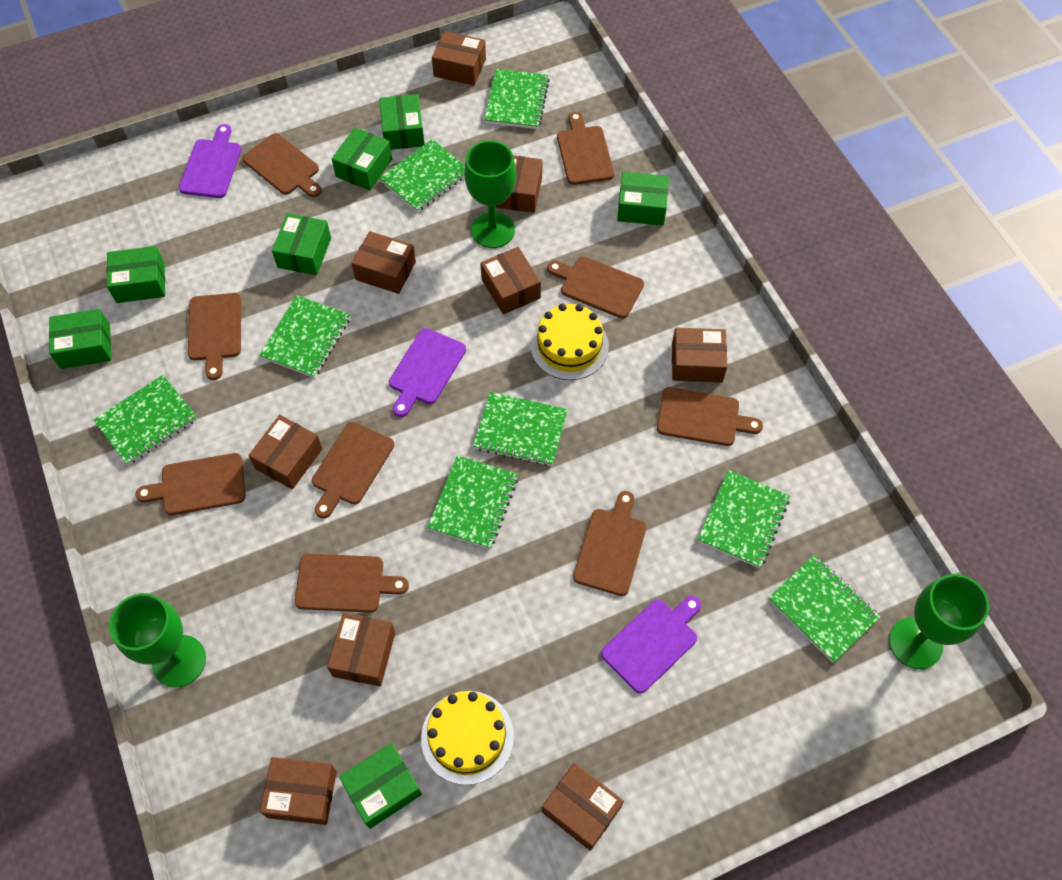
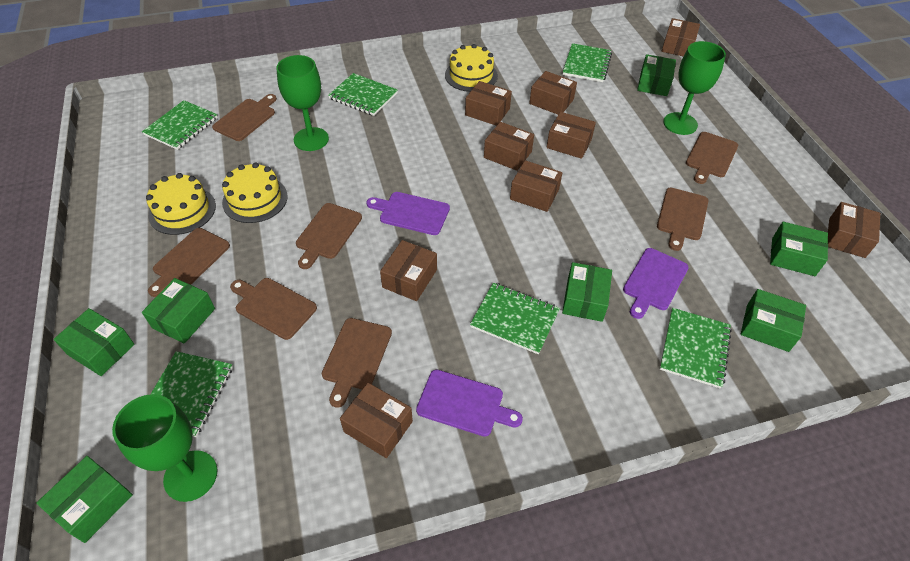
brown cutting board: 9 -> 7
green notebook: 8 -> 6
yellow cake: 2 -> 3

